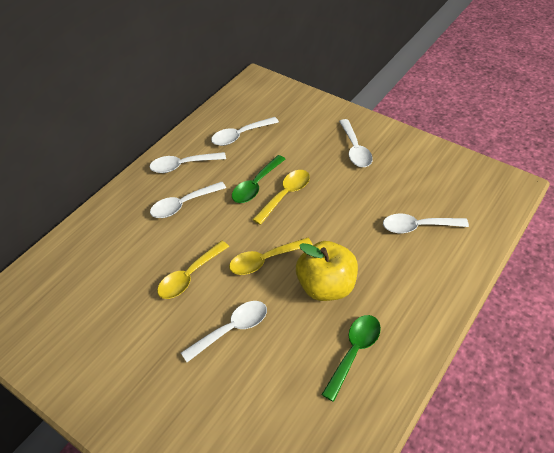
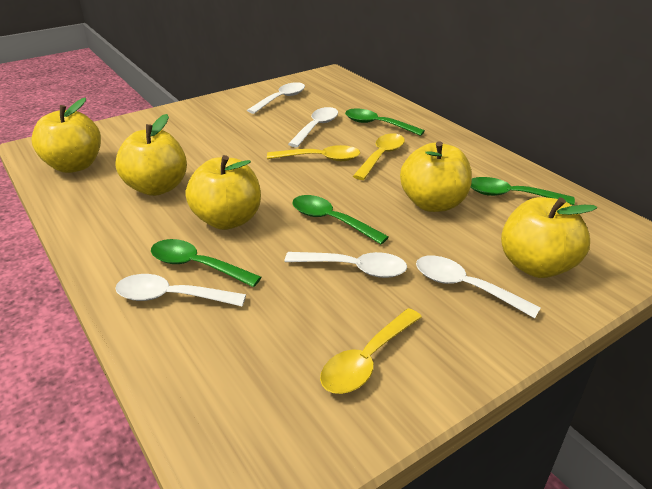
green spoon: 2 -> 4
white spoon: 6 -> 5
yellow apple: 1 -> 5

